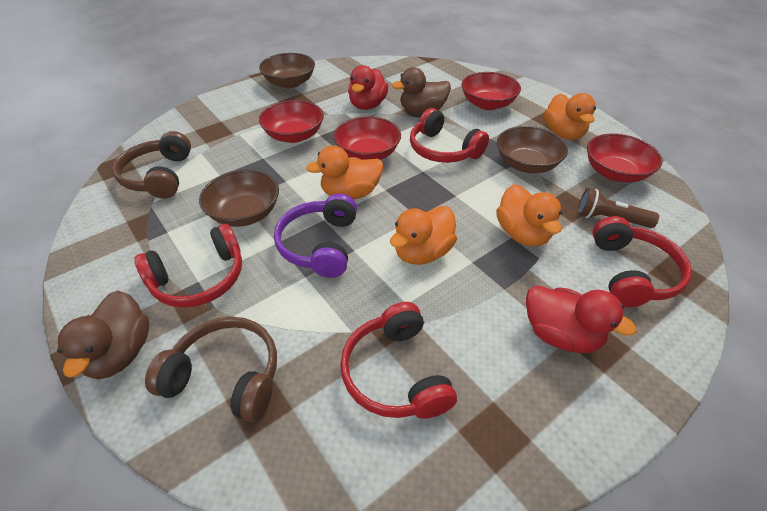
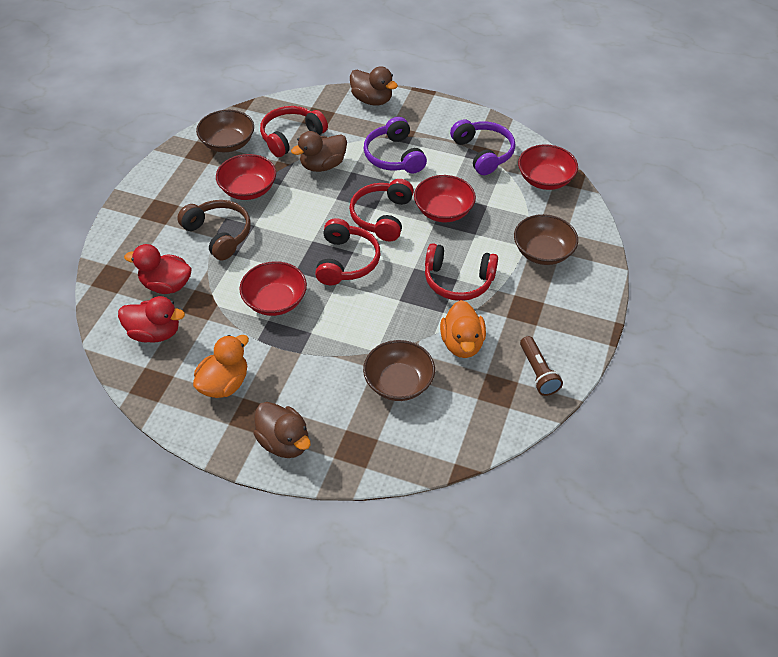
brown duck: 2 -> 3
brown headphones: 2 -> 1
orange duck: 4 -> 2
purple headphones: 1 -> 2

